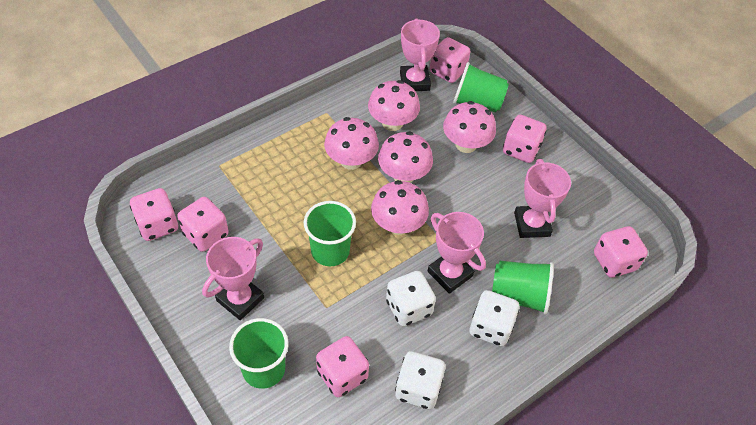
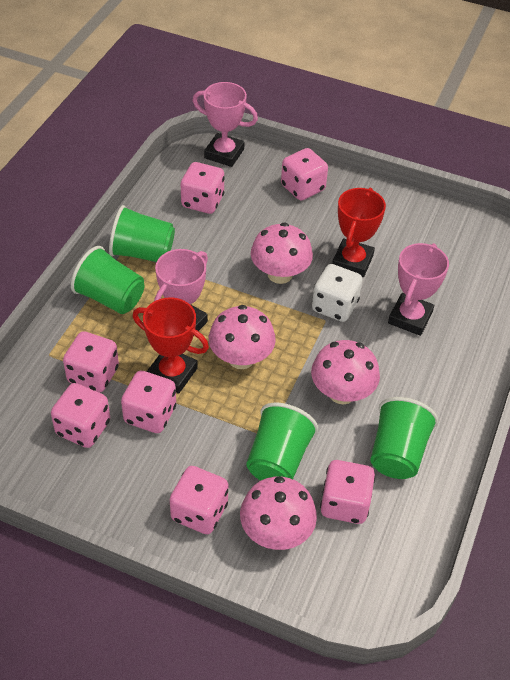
pink dice: 6 -> 7
pink mushroom: 5 -> 4
pink trophy: 4 -> 3
red trophy: 0 -> 2
white dice: 3 -> 1

